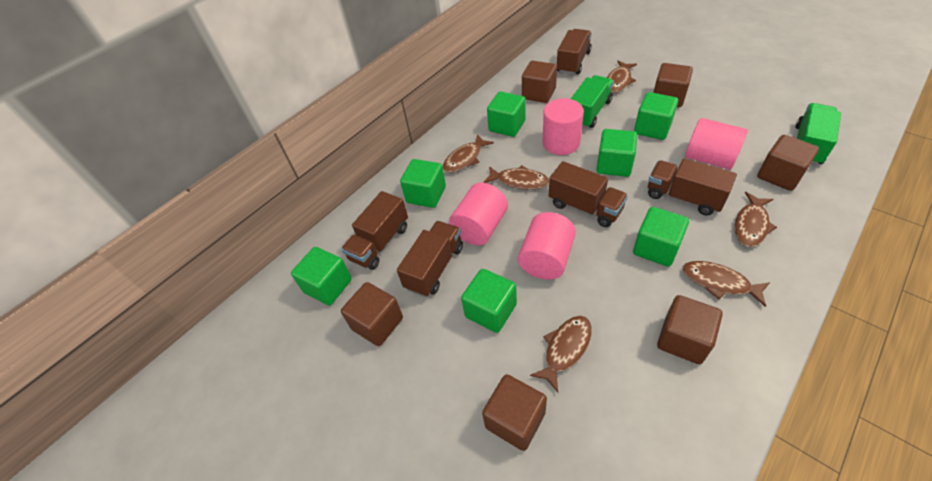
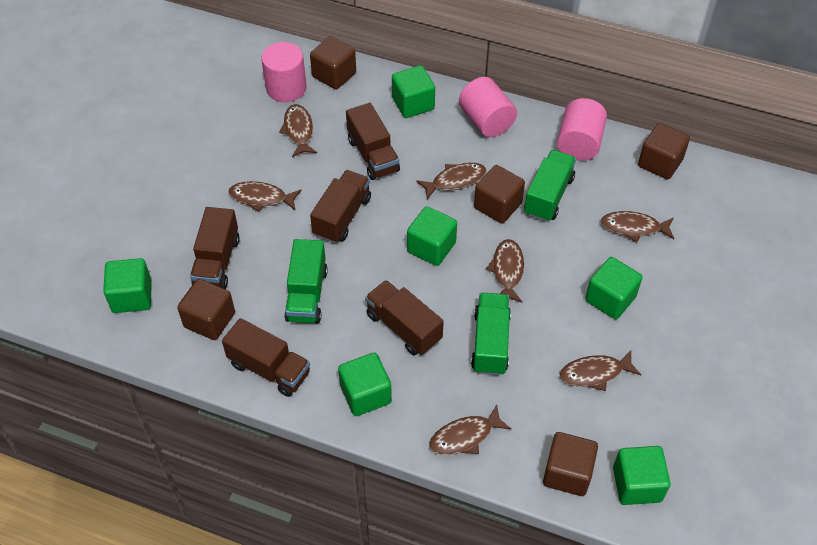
brown cube: 6 -> 5
brown fish: 6 -> 7
green cube: 7 -> 6
green truck: 2 -> 3
pink cylinder: 4 -> 3

